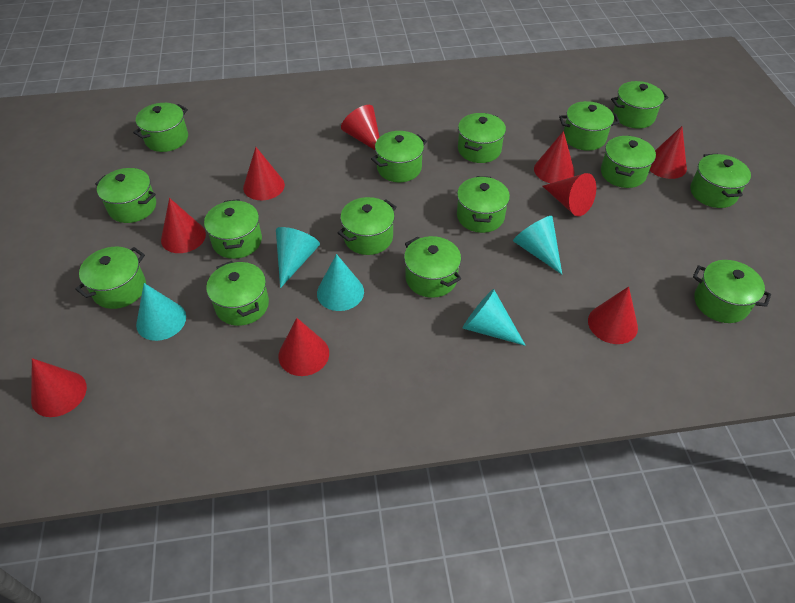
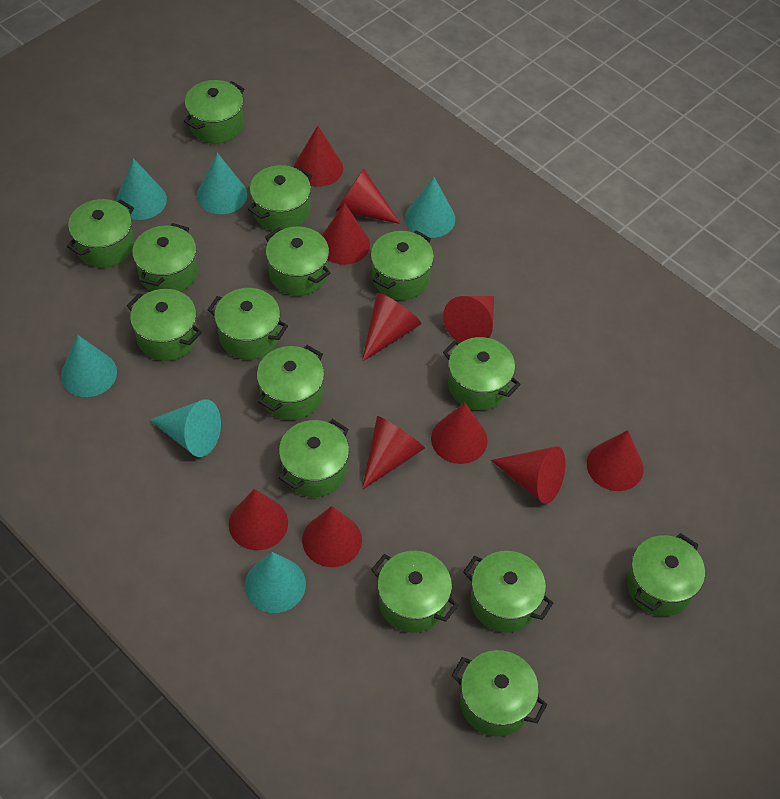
red cone: 9 -> 11
turquoise cone: 5 -> 6

